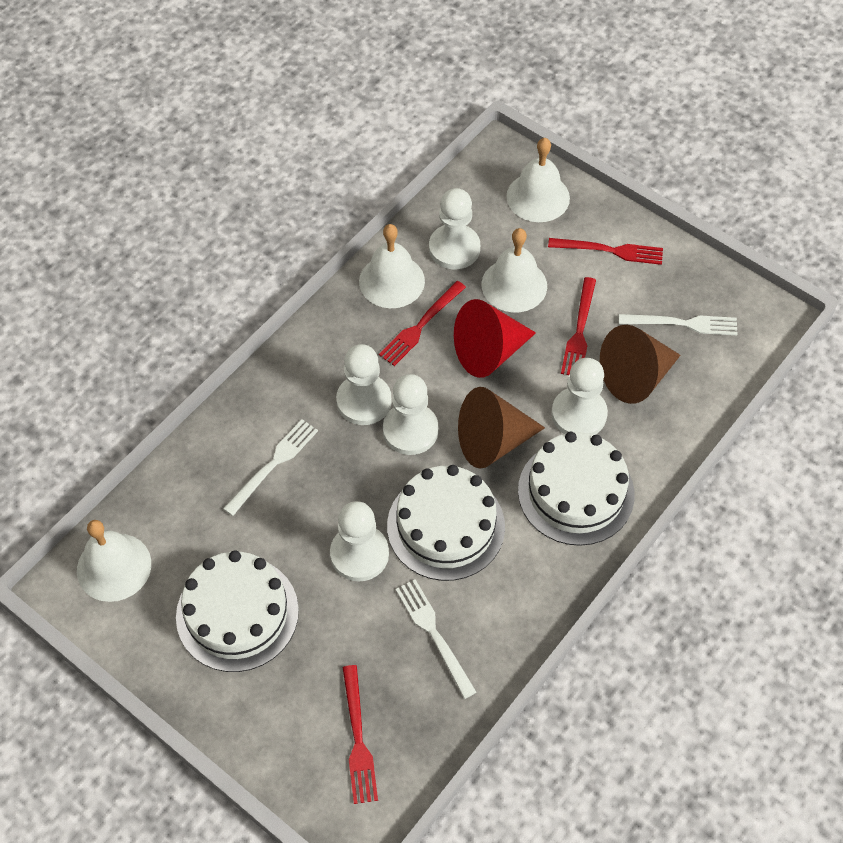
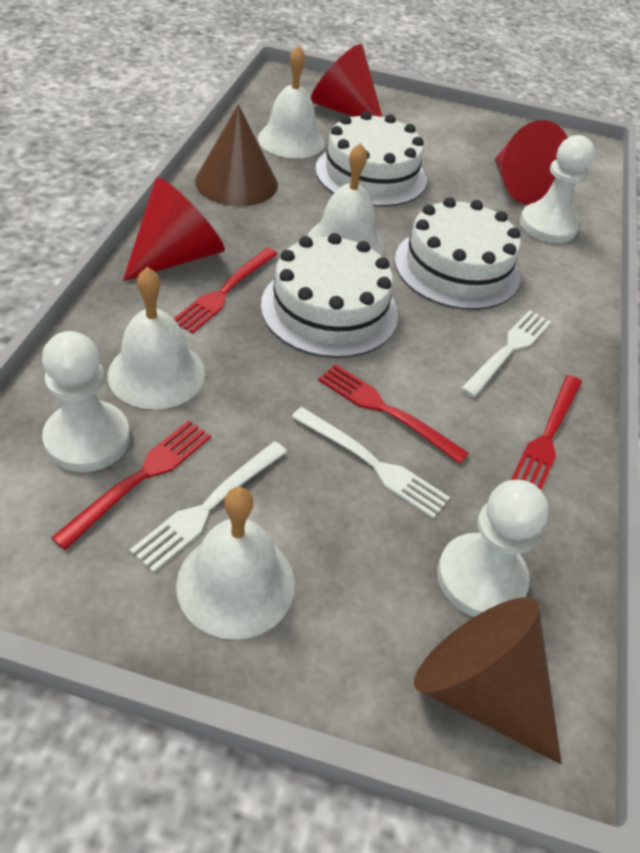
red cone: 1 -> 3
white pawn: 5 -> 3

